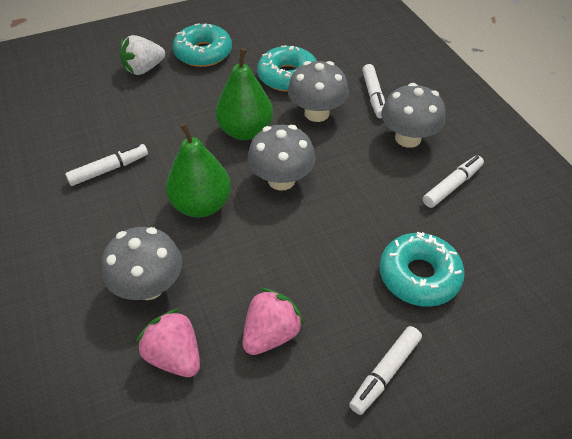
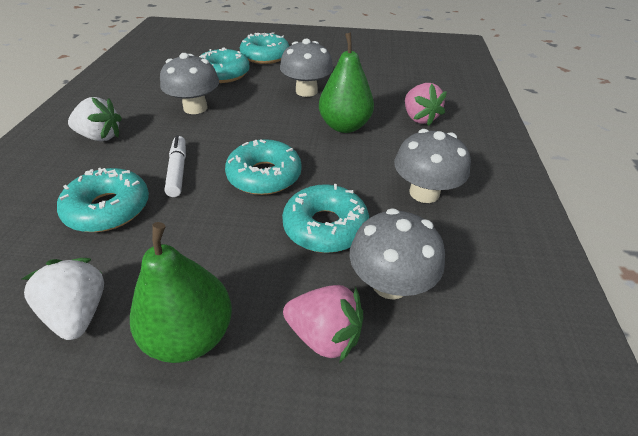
turquoise donut: 3 -> 5
white marker: 4 -> 1
white strawberry: 1 -> 2

